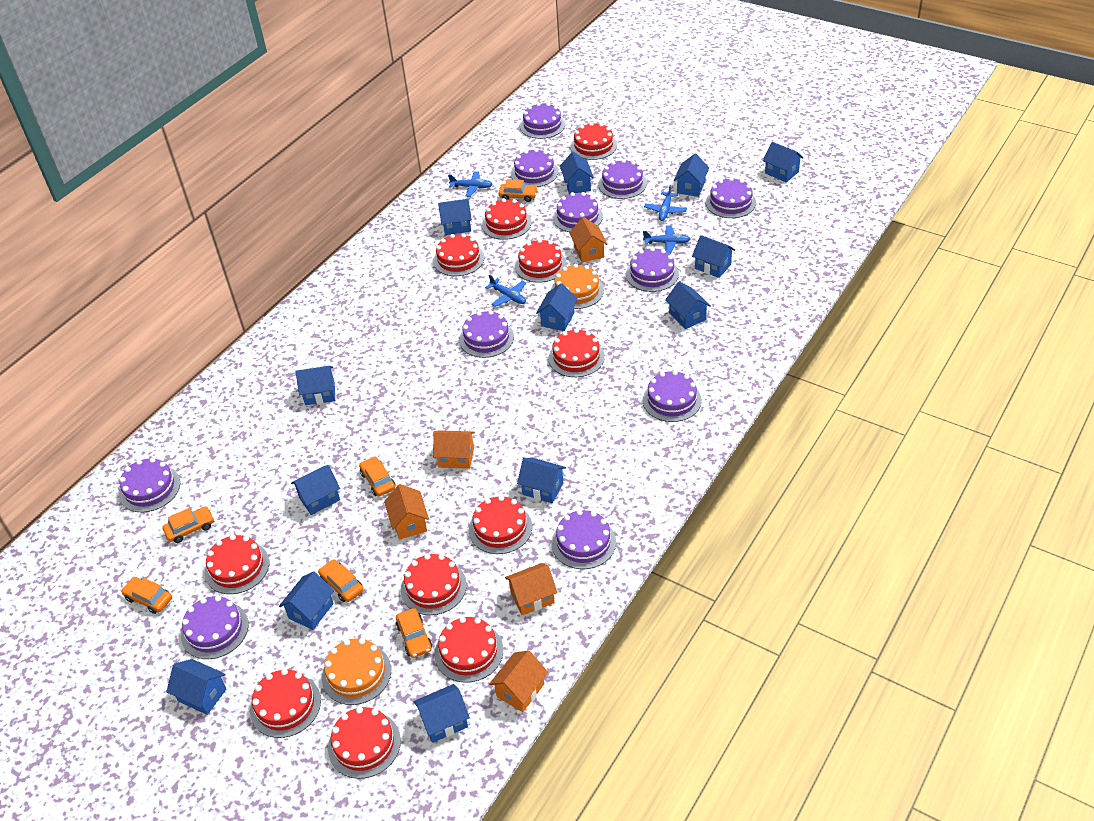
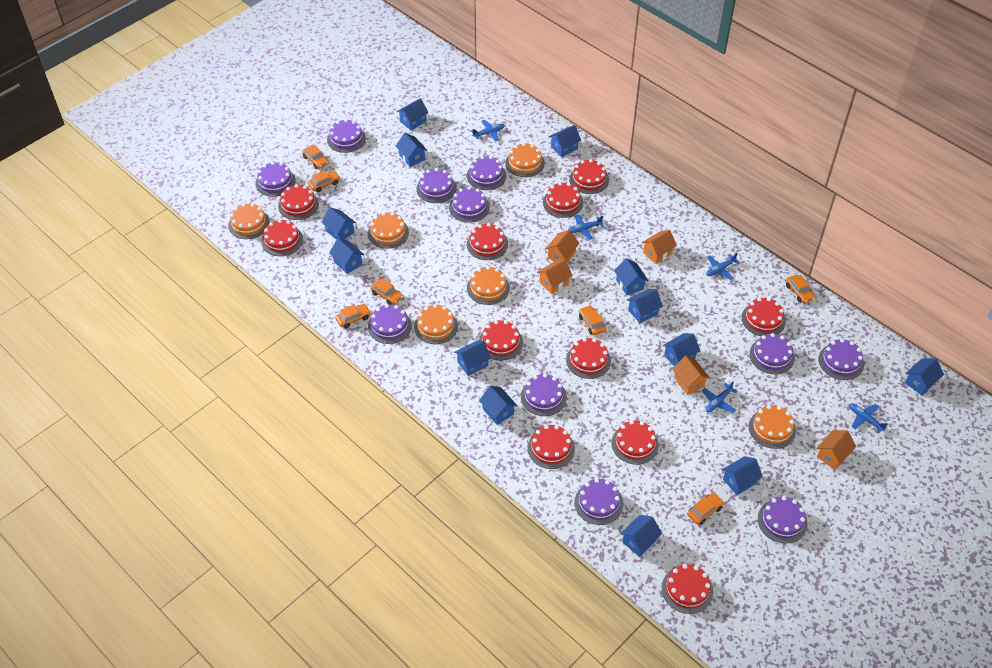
blue plane: 4 -> 5
orange cake: 2 -> 6
orange car: 6 -> 7

